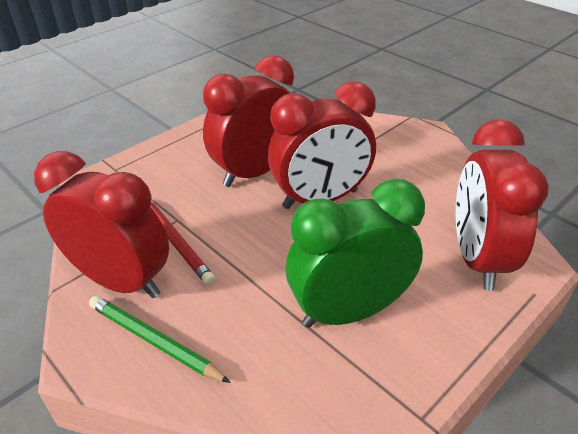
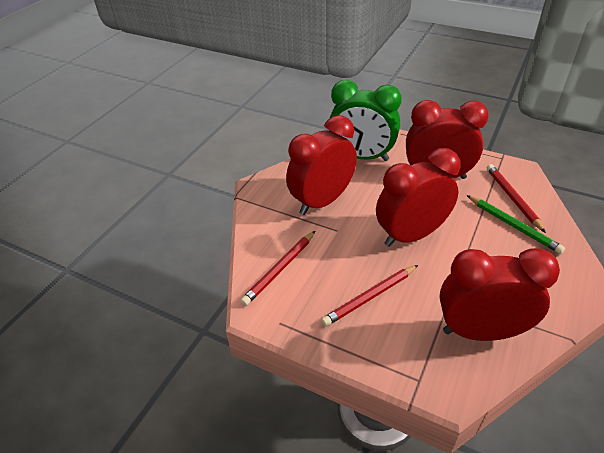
red pencil: 1 -> 3

